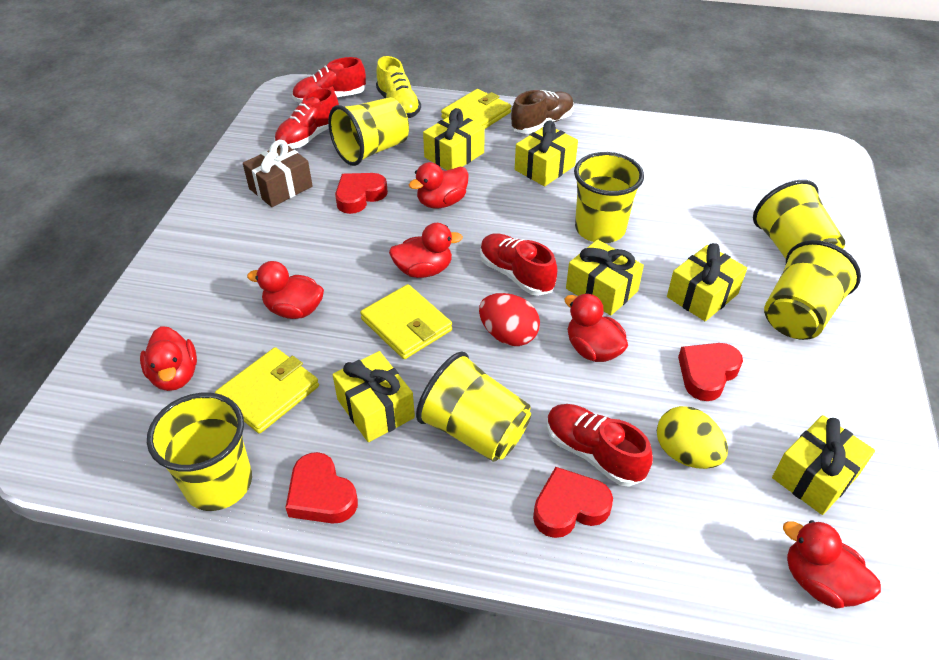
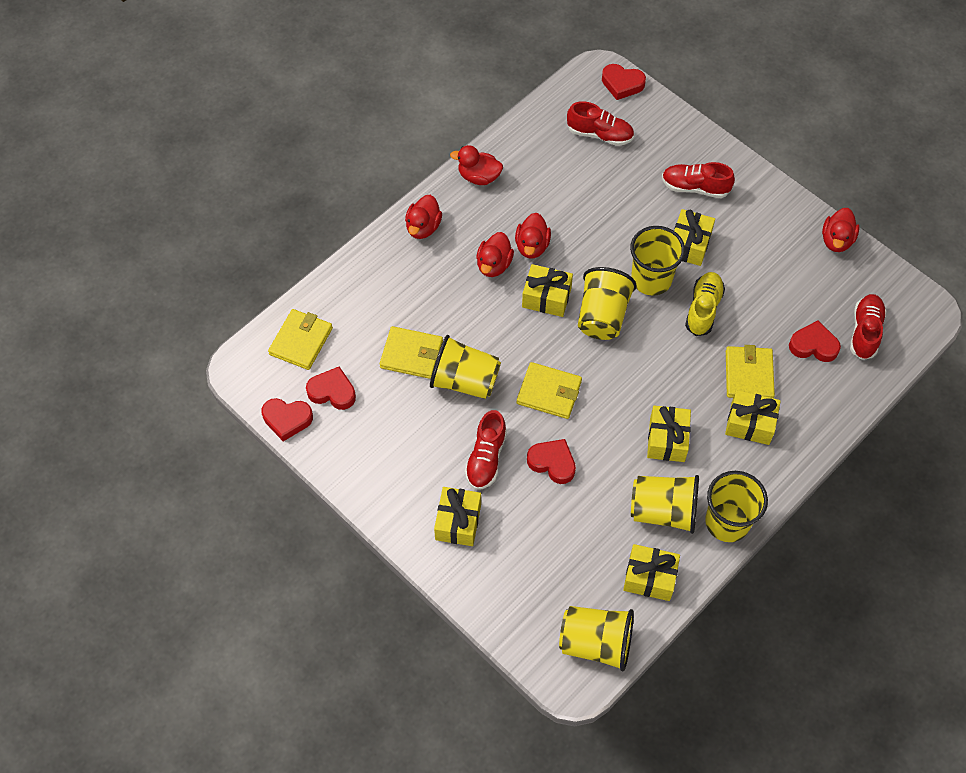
brown gift: 1 -> 0
brown shoe: 1 -> 0
red duck: 6 -> 5
red egg: 1 -> 0
red heart: 4 -> 5
yellow egg: 1 -> 0
yellow wallet: 3 -> 4

